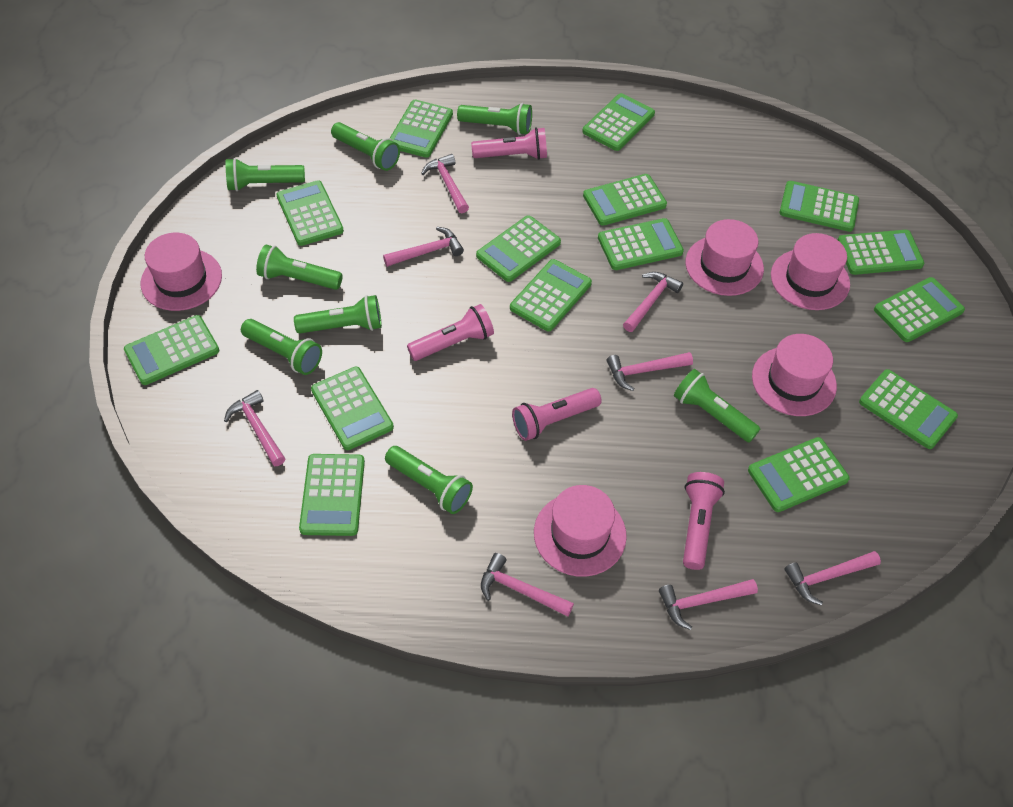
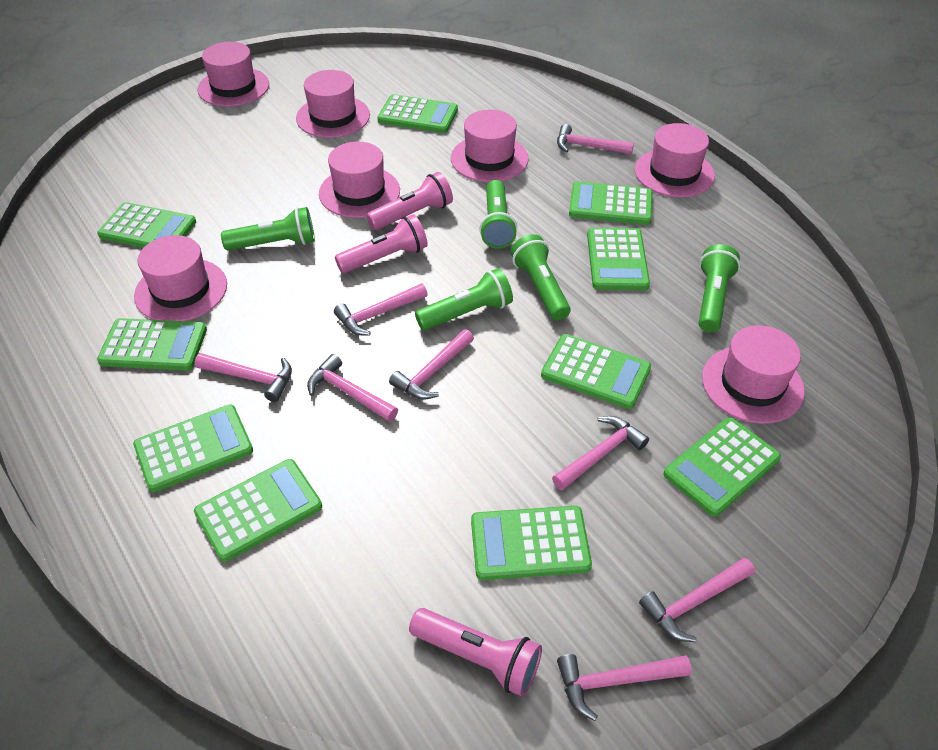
green calculator: 15 -> 10
green flashlight: 8 -> 5
pink flashlight: 4 -> 3
pink hat: 5 -> 7

